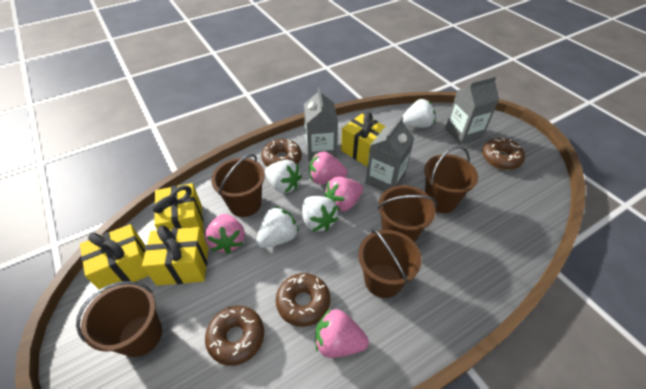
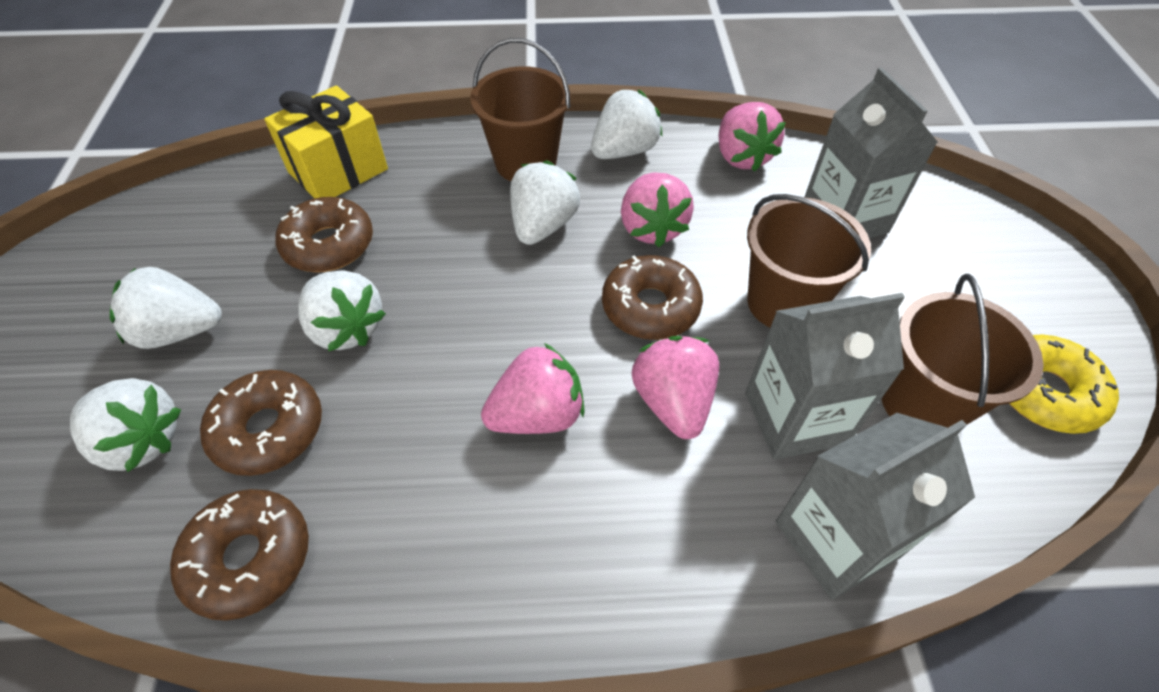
brown bucket: 5 -> 3
white strawberry: 4 -> 5
yellow donut: 0 -> 1
yellow gift: 4 -> 1

